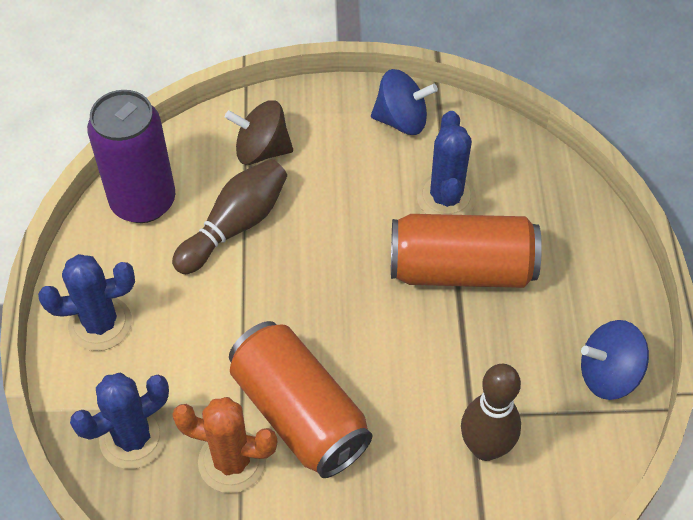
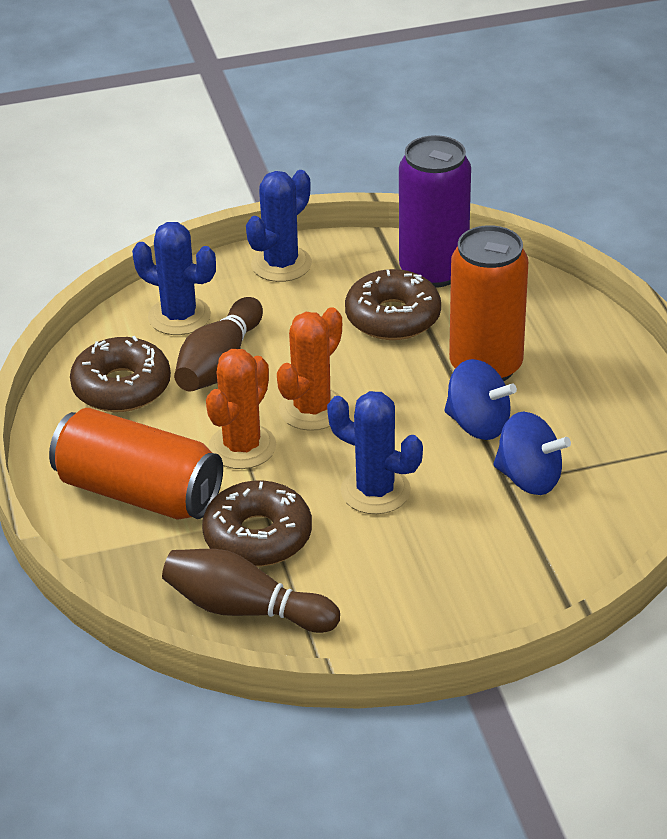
brown donut: 0 -> 3
brown spinning top: 1 -> 0
orange cactus: 1 -> 2

